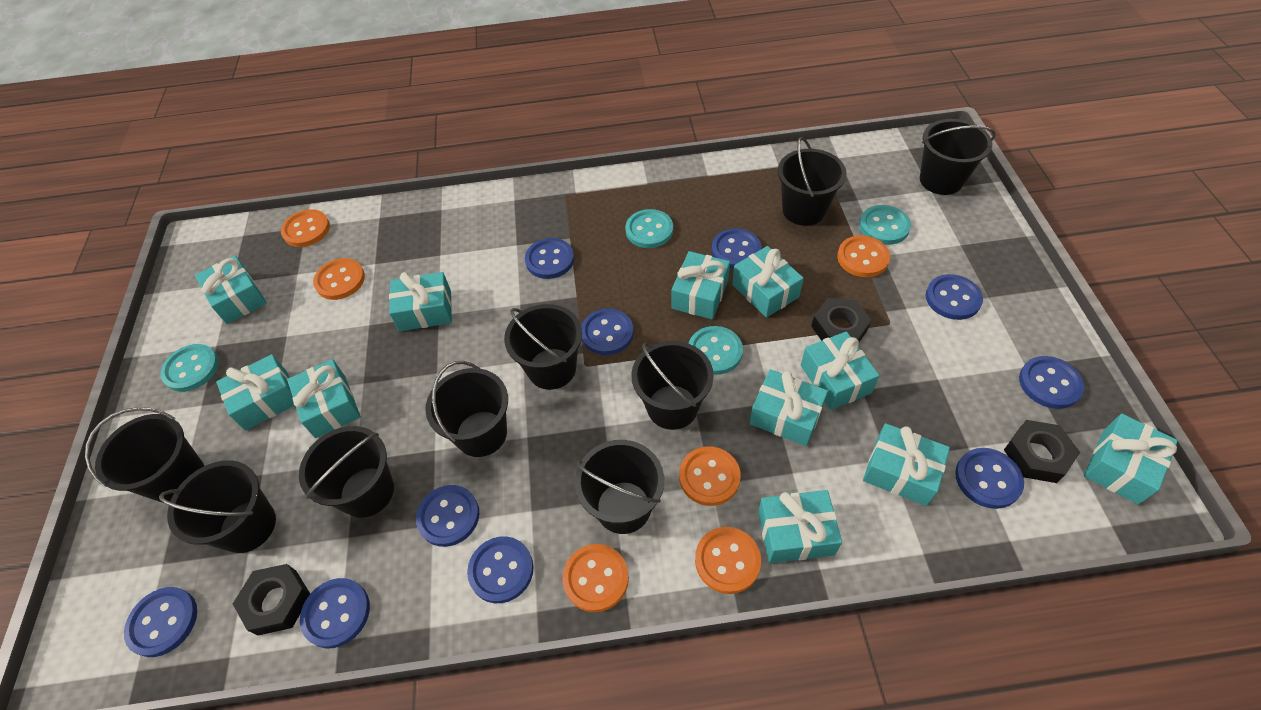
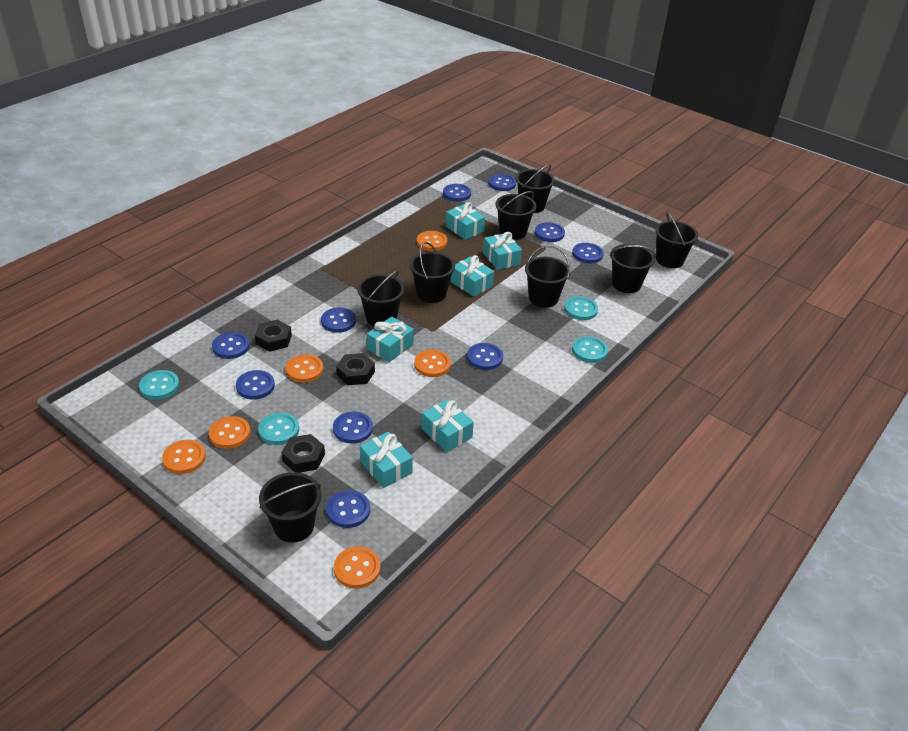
black bucket: 9 -> 8
turquoise gift: 11 -> 6

